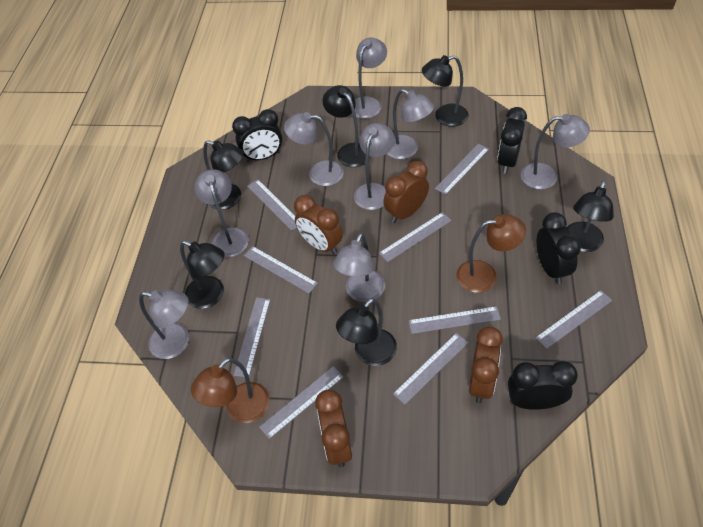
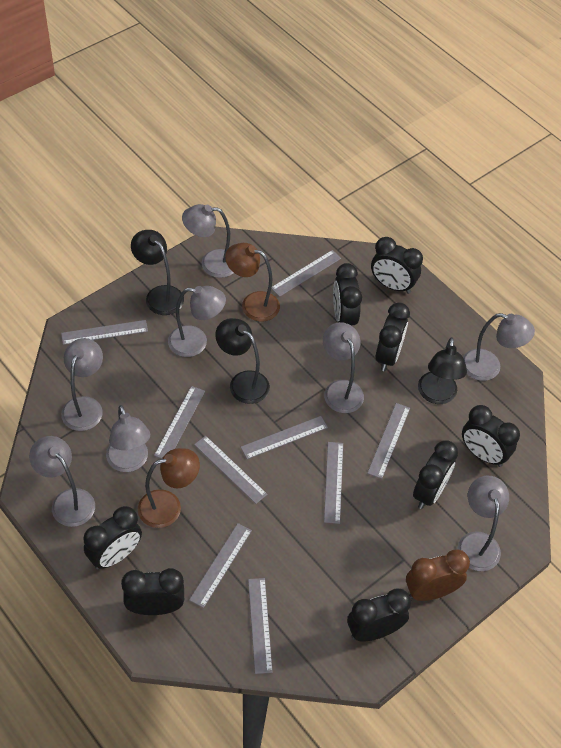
black clock: 4 -> 8
black lamp: 6 -> 3
brown clock: 4 -> 1

